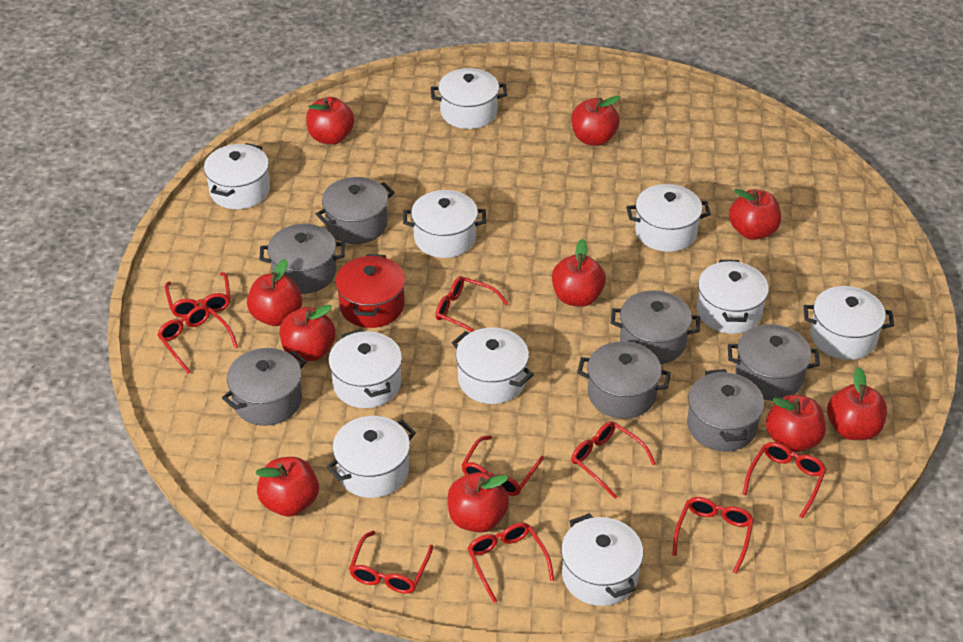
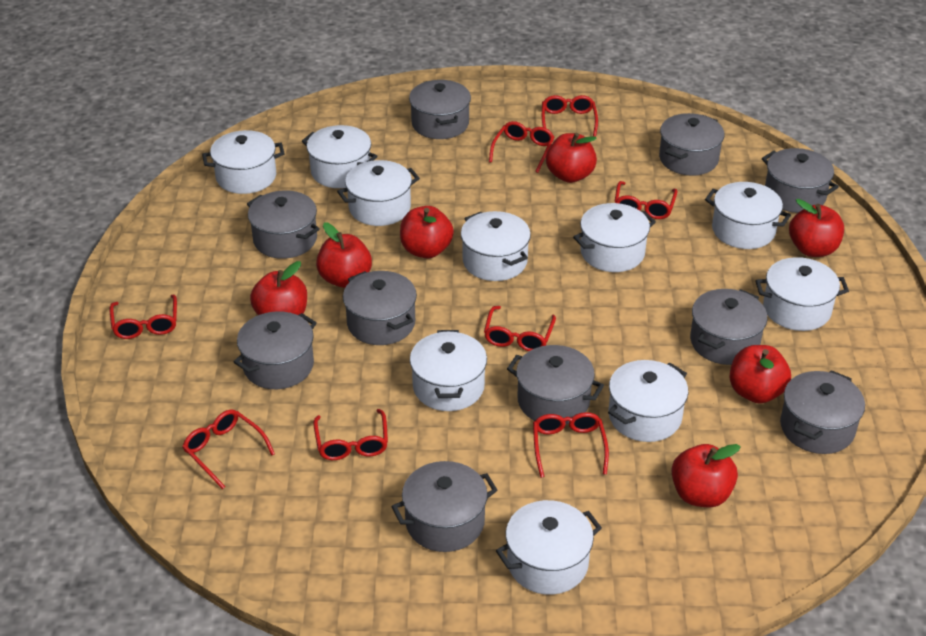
grey pot: 7 -> 10
red apple: 10 -> 7
red glasses: 9 -> 8
red pot: 1 -> 0

